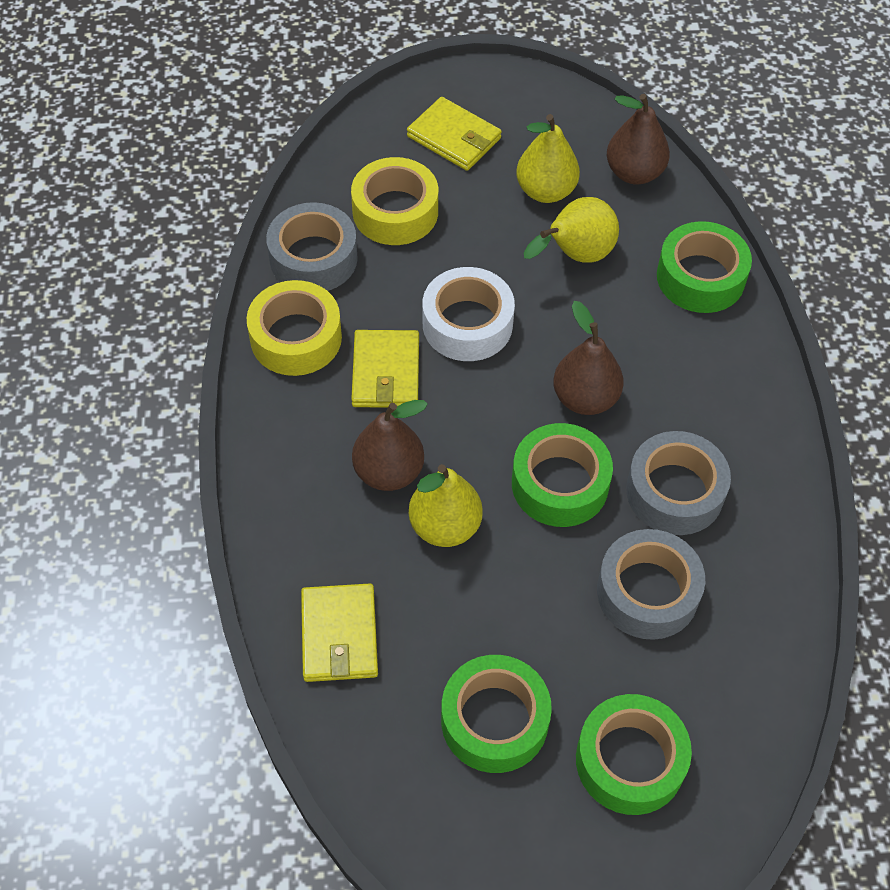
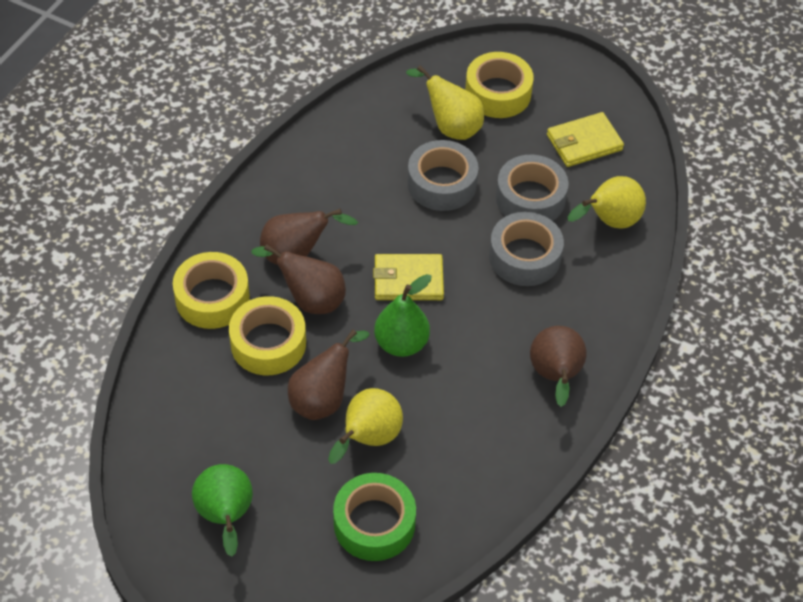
brown pear: 3 -> 4
green pear: 0 -> 2
green tape: 4 -> 1
white tape: 1 -> 0
yellow tape: 2 -> 3
yellow wallet: 3 -> 2

